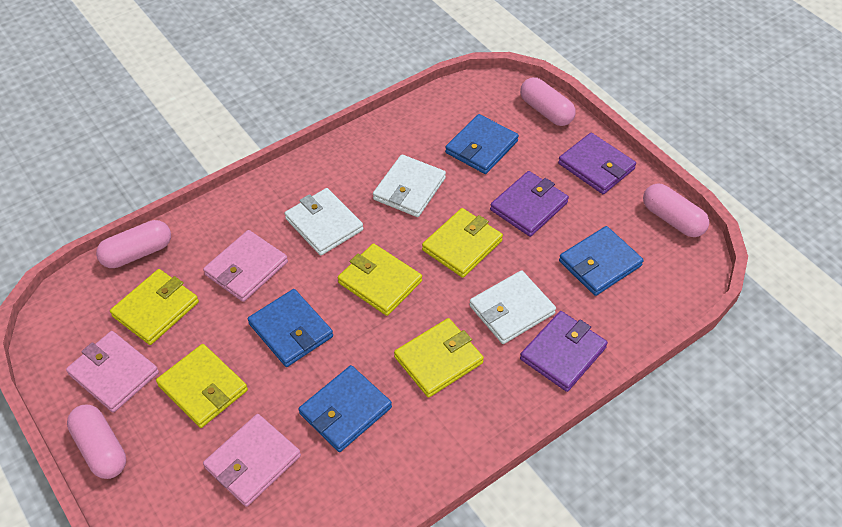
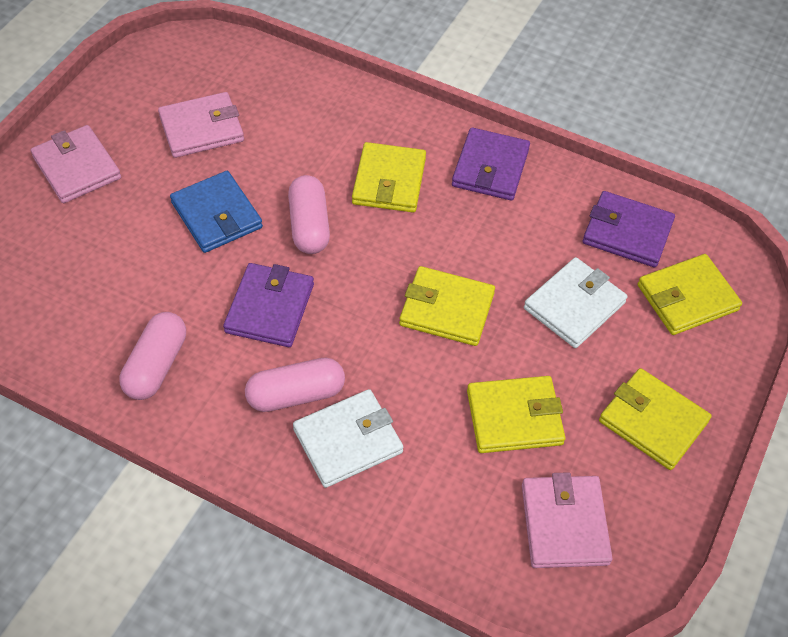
blue wallet: 4 -> 1
pink capsule: 4 -> 3
white wallet: 3 -> 2

